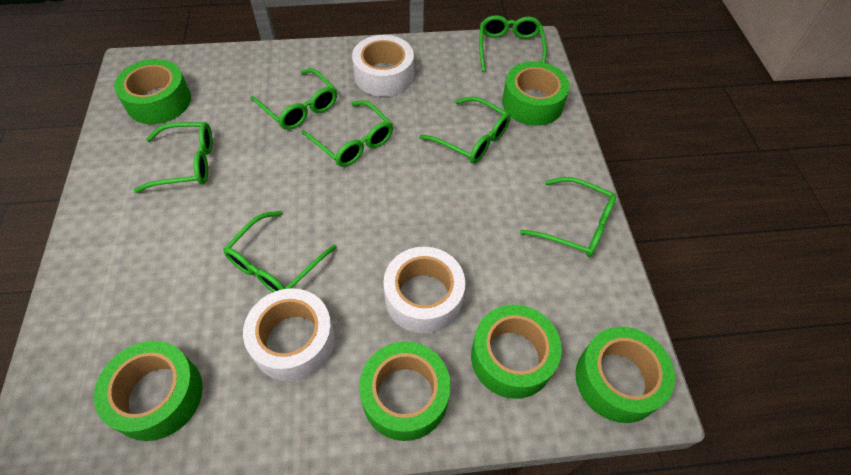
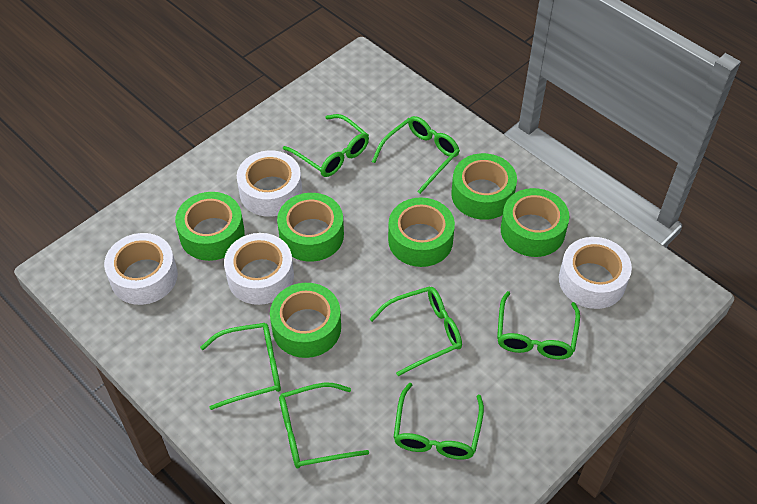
white tape: 3 -> 4

